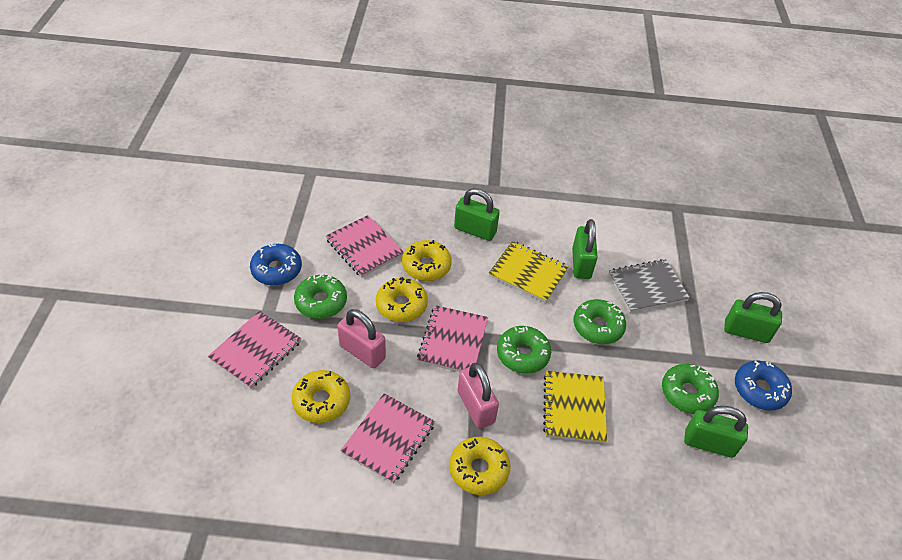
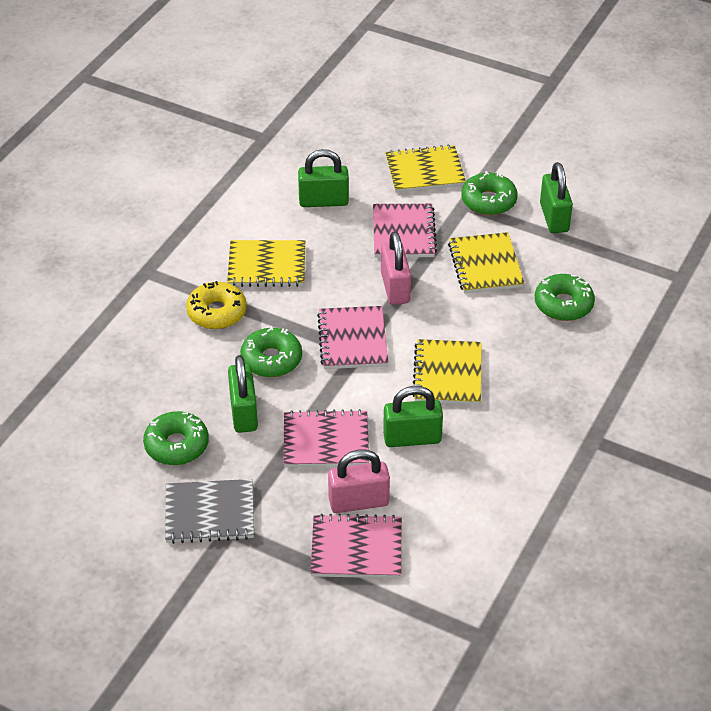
blue donut: 2 -> 0
yellow donut: 4 -> 1
yellow notebook: 2 -> 4

